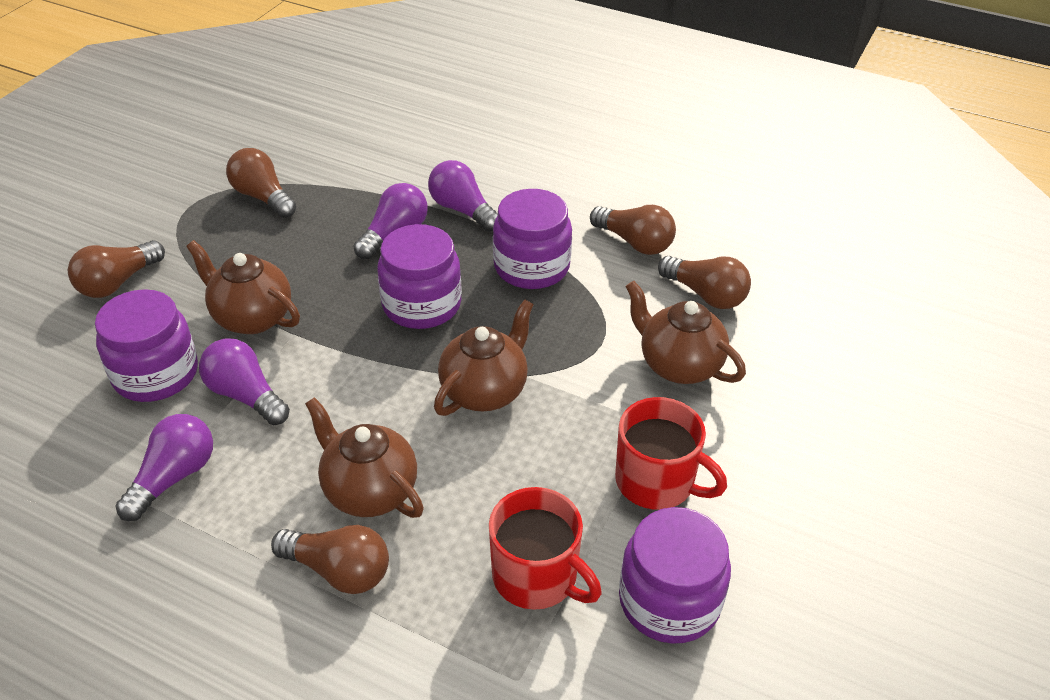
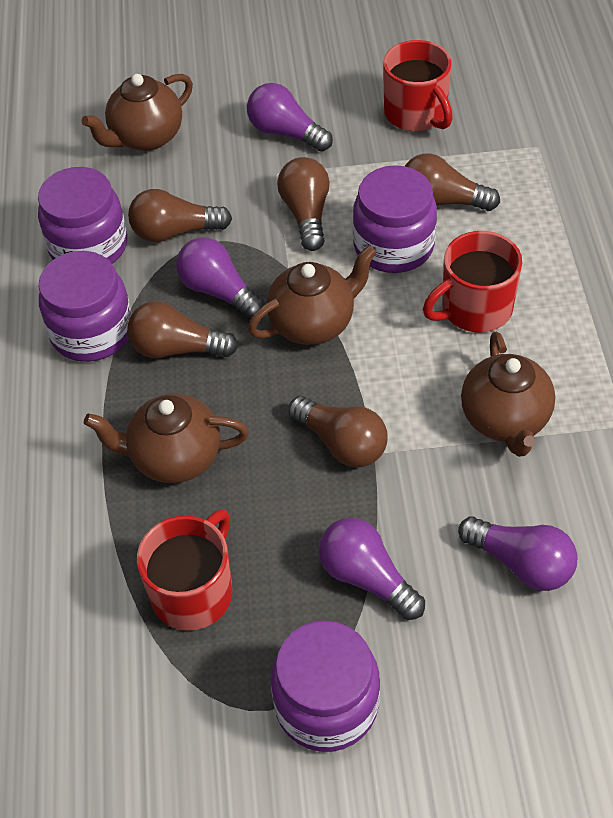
red mug: 2 -> 3

